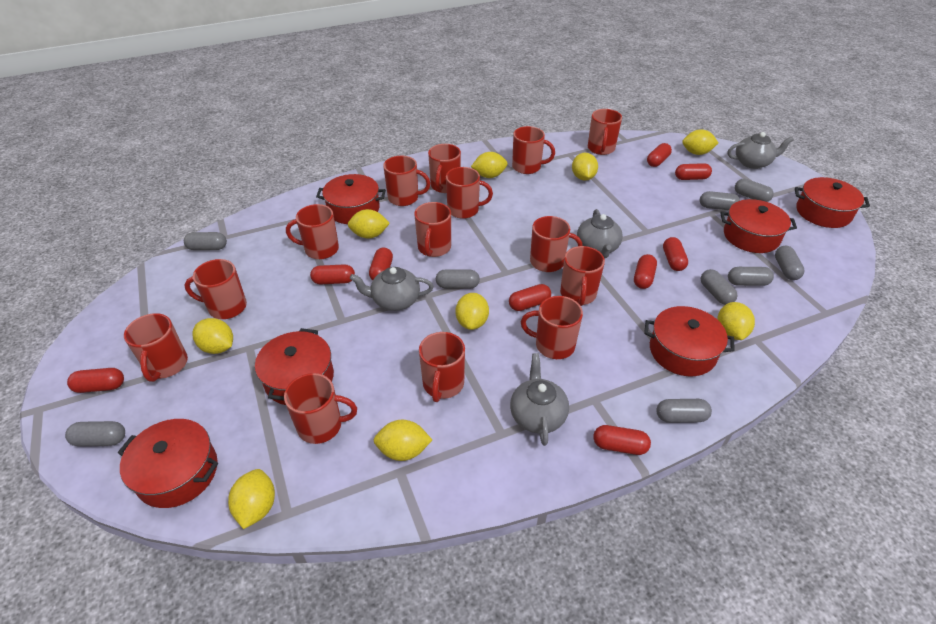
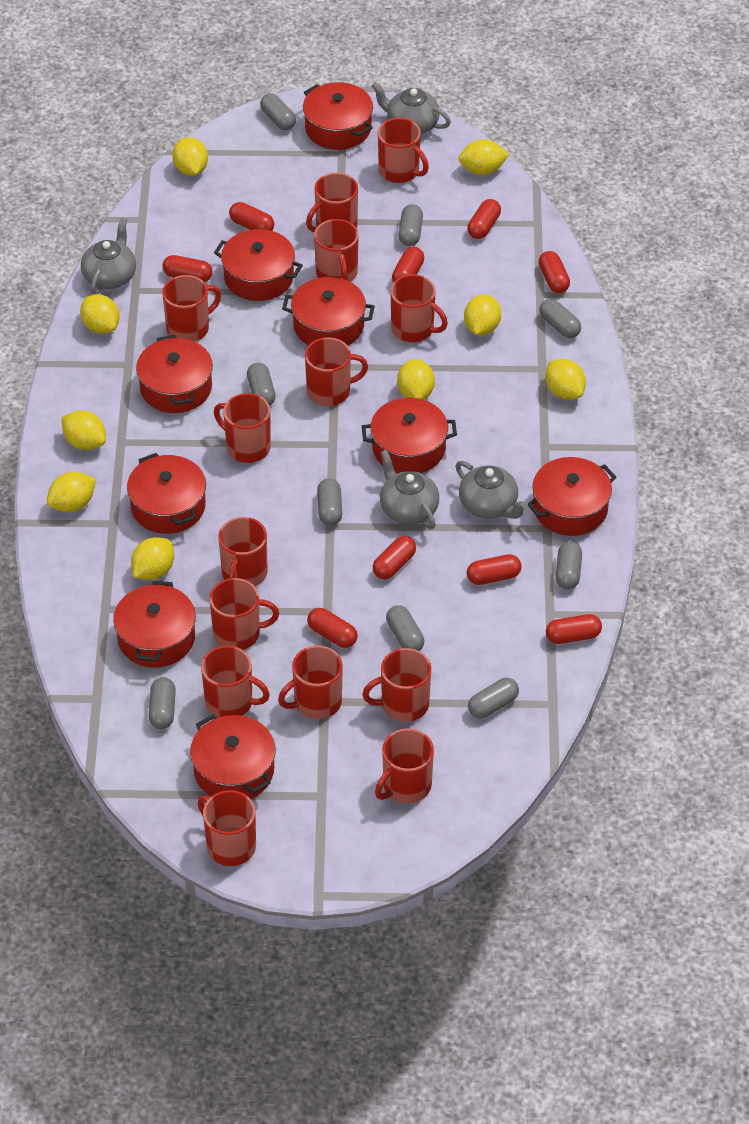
red pot: 6 -> 9

